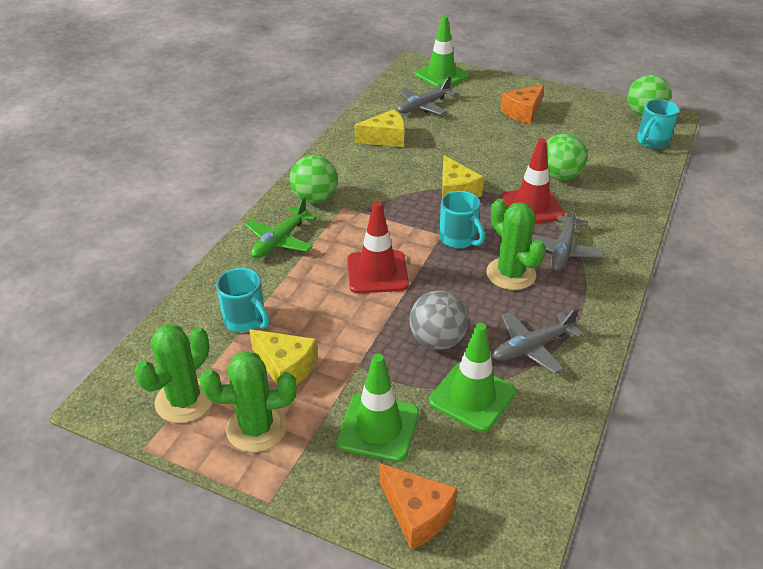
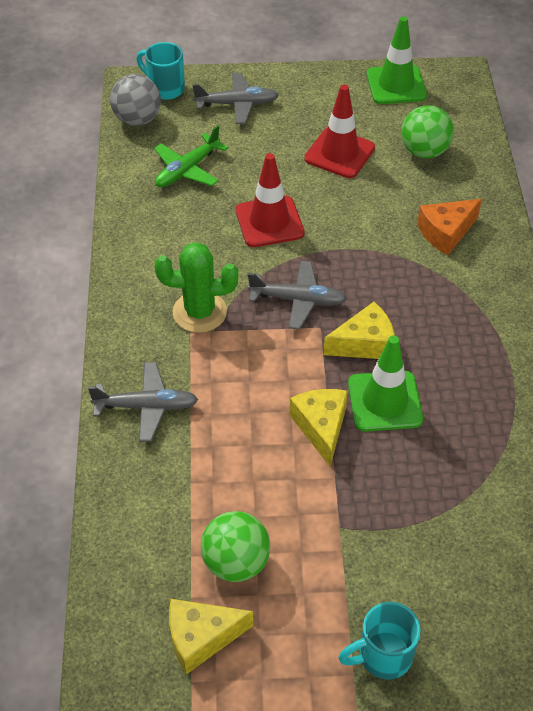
green ball: 3 -> 2
green cactus: 3 -> 1
green traffic cone: 3 -> 2
orange cheese: 2 -> 1
turquoise mug: 3 -> 2

